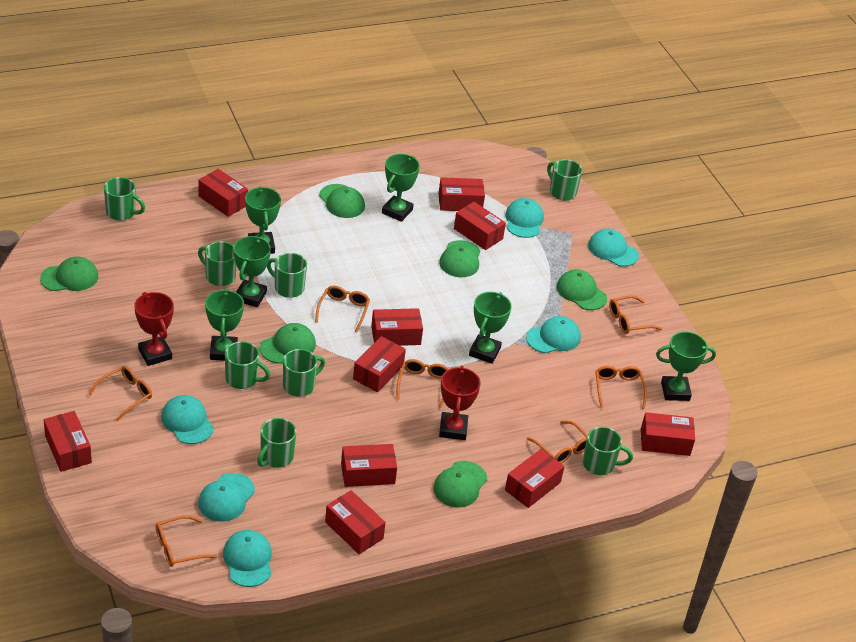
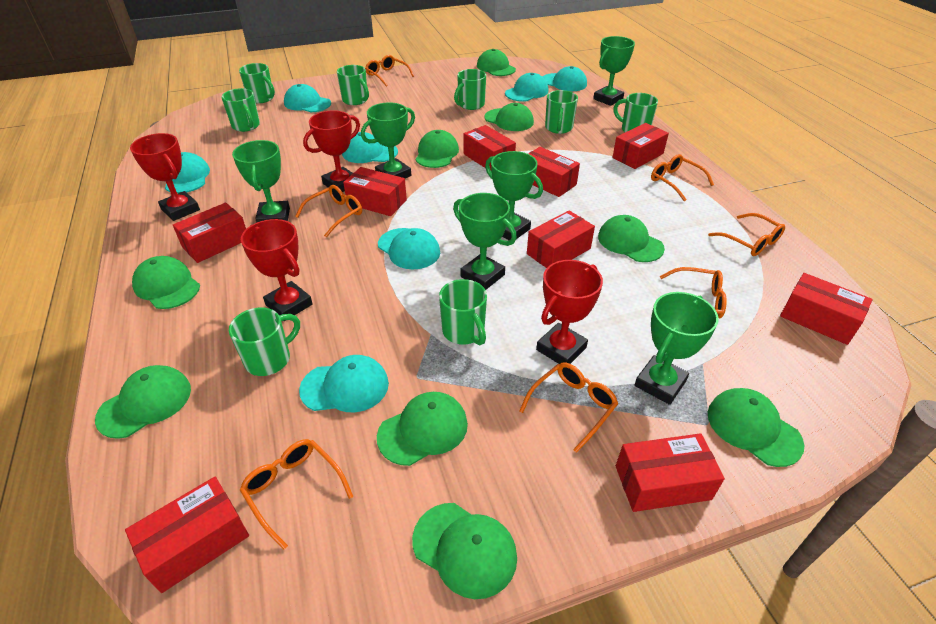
green cap: 6 -> 9
red box: 10 -> 9
red trophy: 2 -> 4
turquoise cap: 6 -> 7

